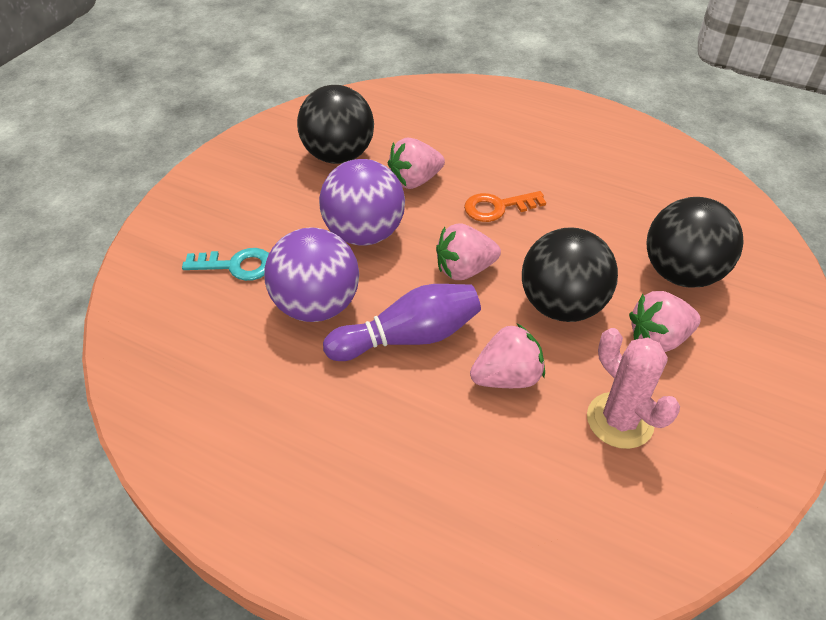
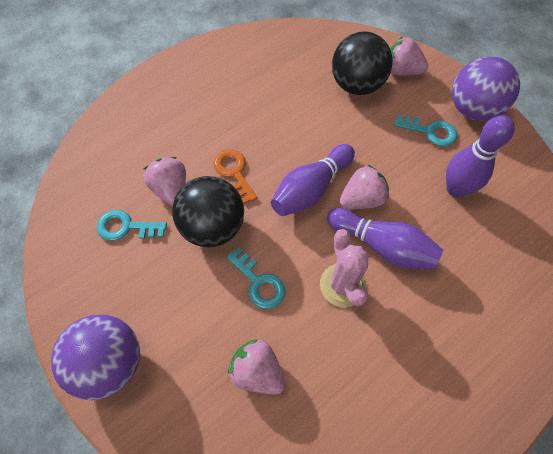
black ball: 3 -> 2
purple bowling pin: 1 -> 3
turquoise key: 1 -> 3

